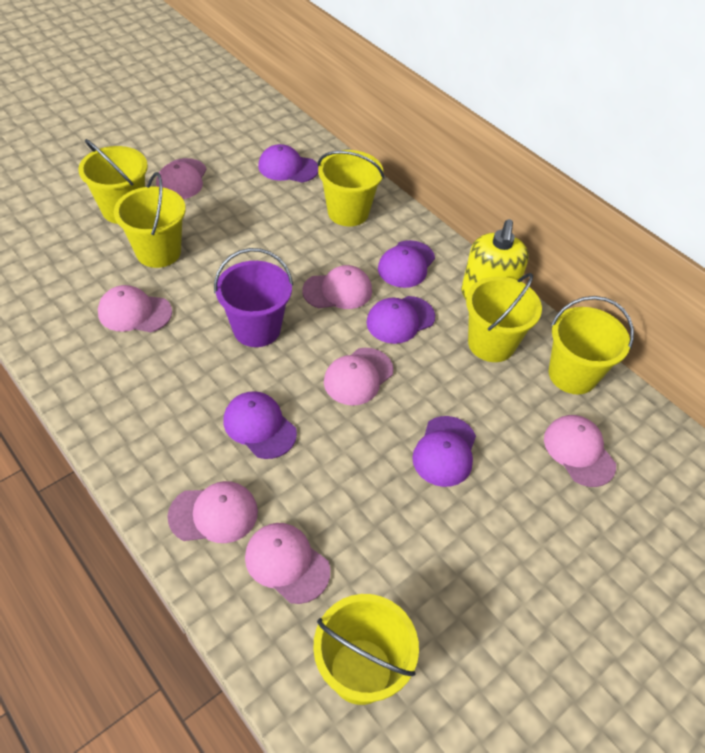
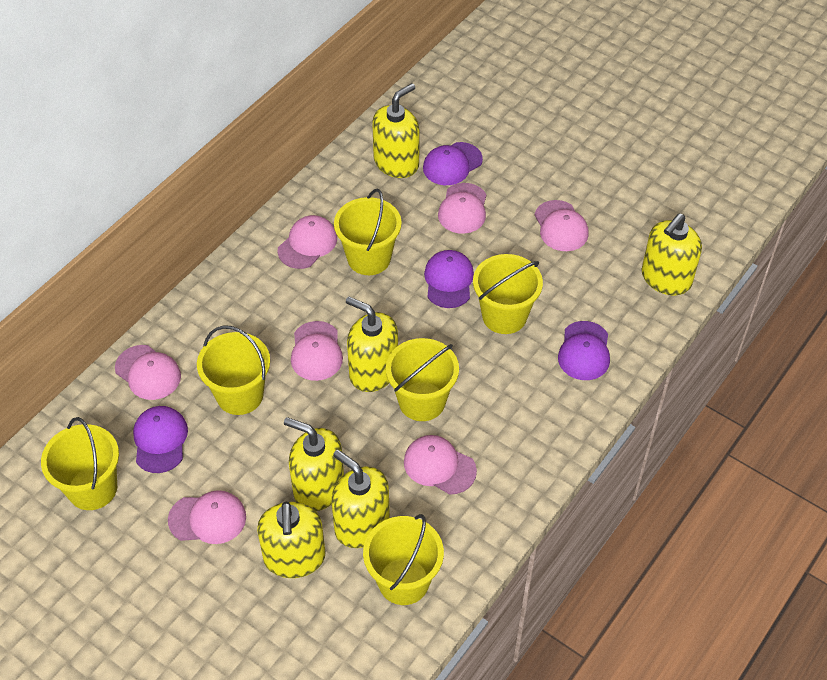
purple bucket: 1 -> 0
purple cap: 5 -> 4
yellow soap dispenser: 1 -> 6

